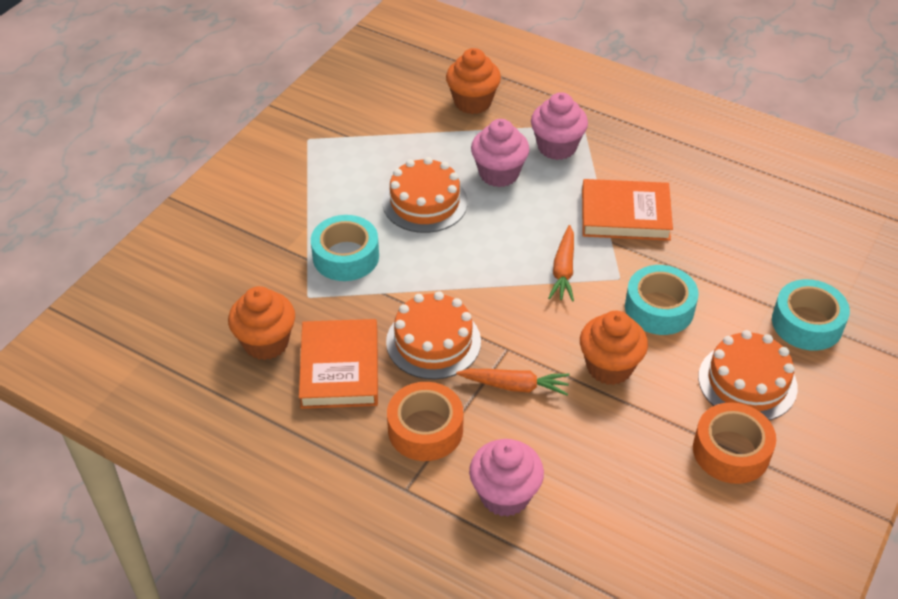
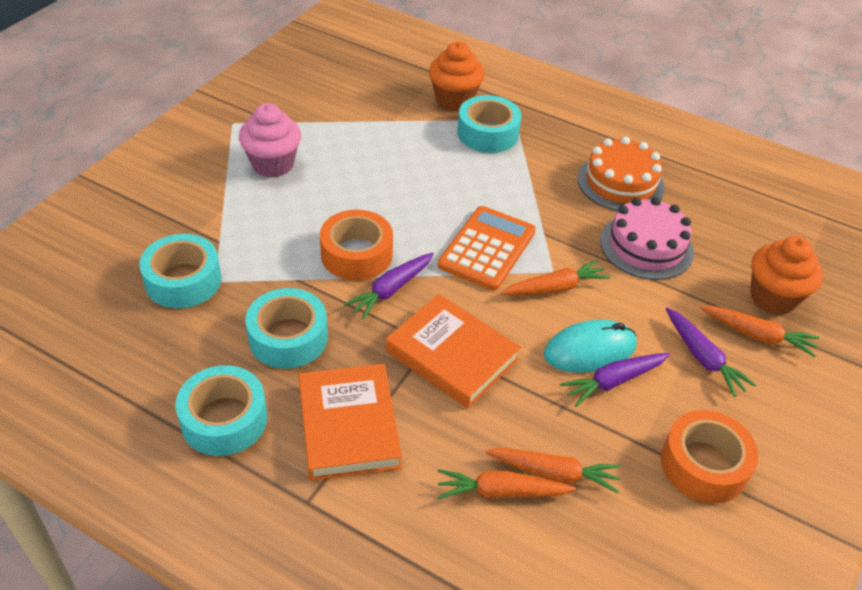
orange cake: 3 -> 1
orange calculator: 0 -> 1
orange carrot: 2 -> 4
orange cupcake: 3 -> 2
pink cake: 0 -> 1
pink cupcake: 3 -> 1
purple carrot: 0 -> 3
turquoise mouse: 0 -> 1
turquoise tape: 3 -> 4

